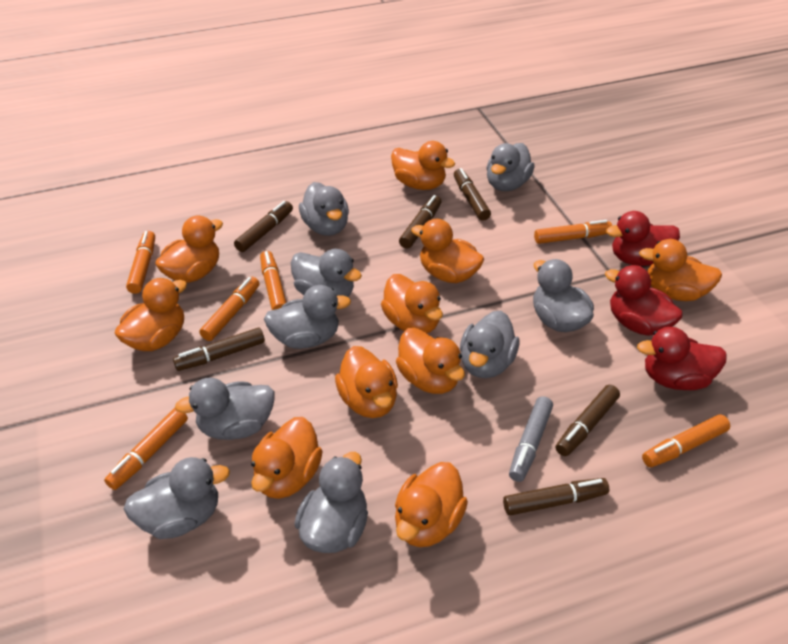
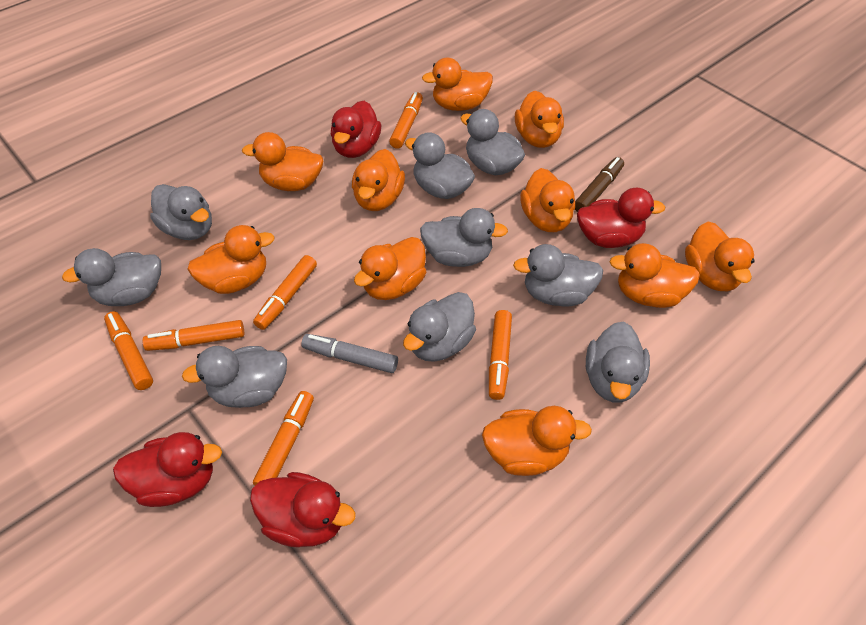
brown marker: 6 -> 1
red duck: 3 -> 4

